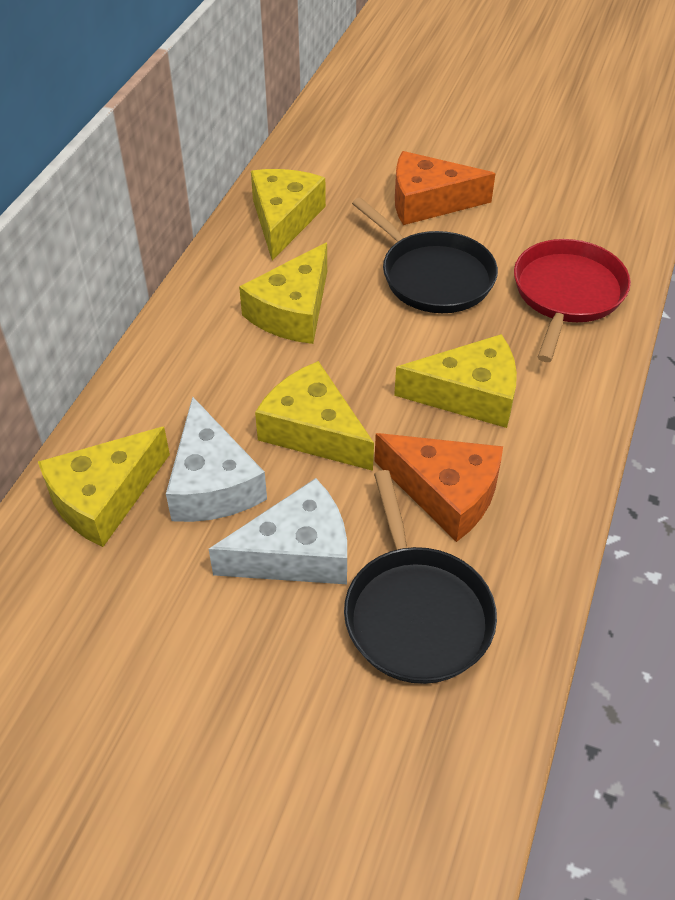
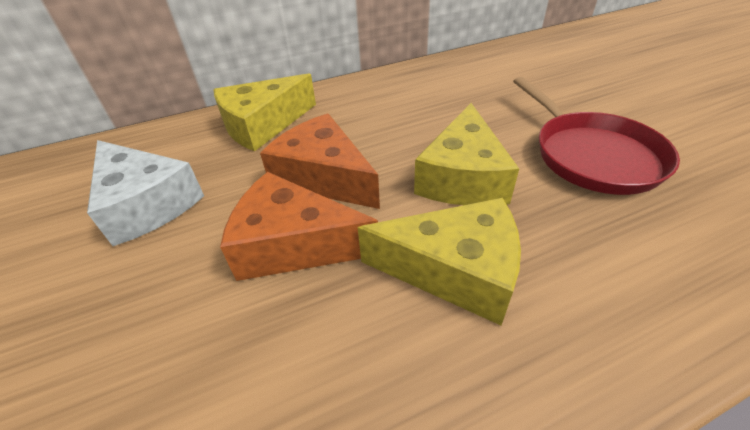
black pan: 2 -> 0
white cheese: 2 -> 1
yellow cheese: 5 -> 3

